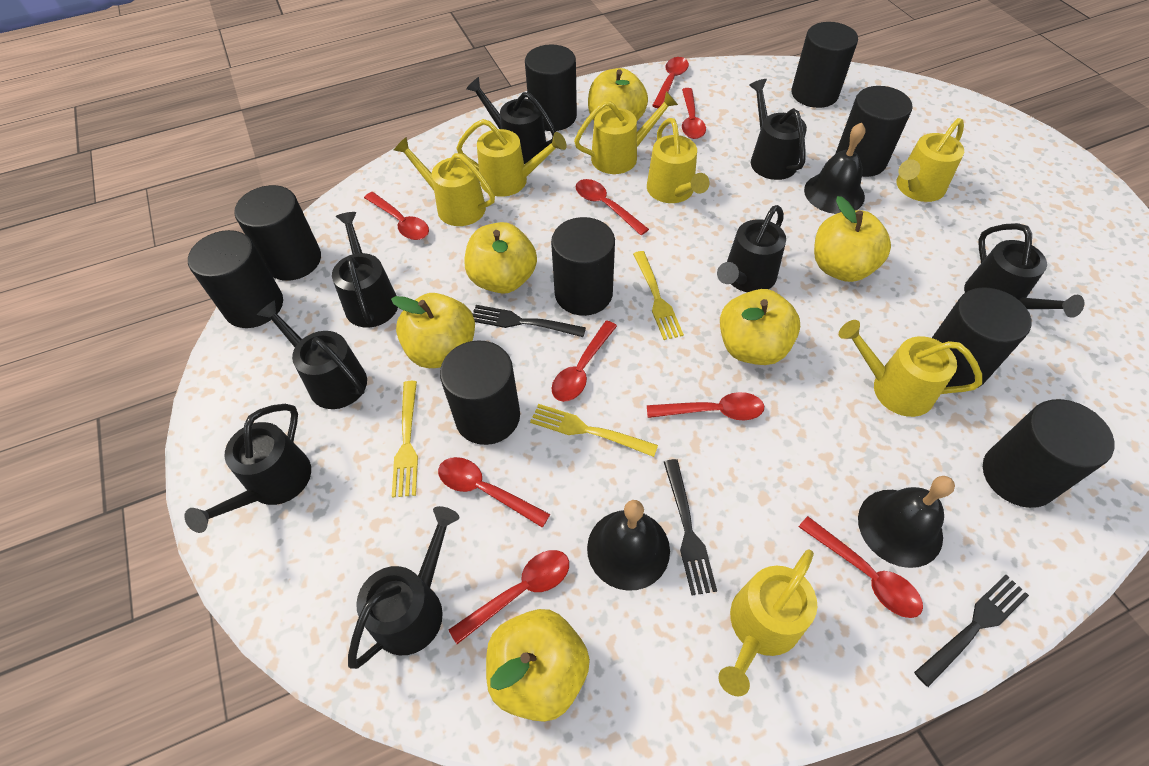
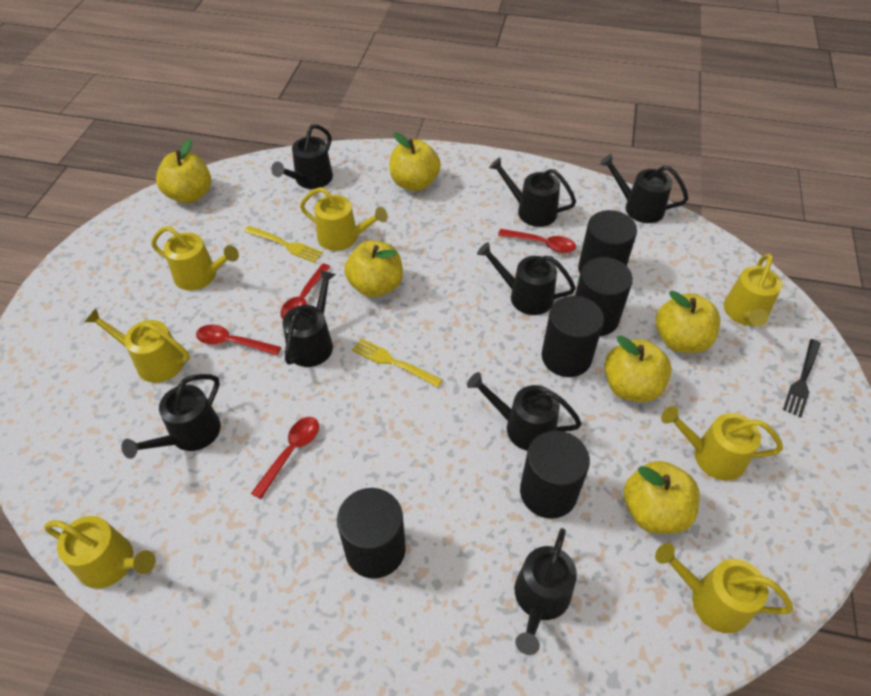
black bell: 3 -> 0
black cylinder: 9 -> 5
black fork: 3 -> 1
red spoon: 9 -> 4
yellow fork: 3 -> 2

